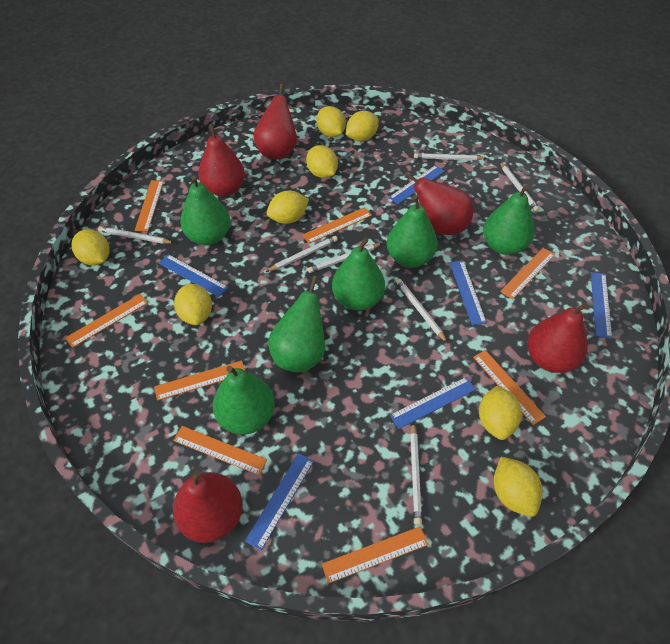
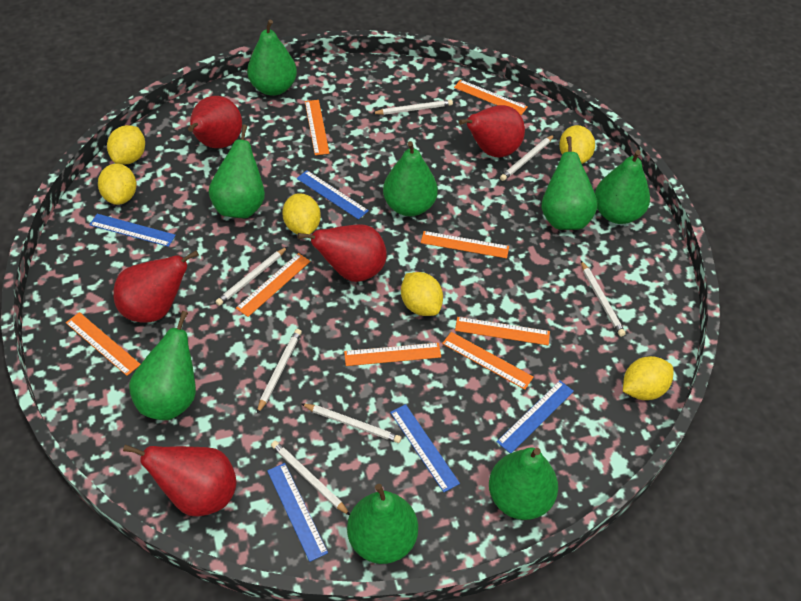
blue ruler: 6 -> 5
green pear: 6 -> 8
yellow lemon: 8 -> 6

